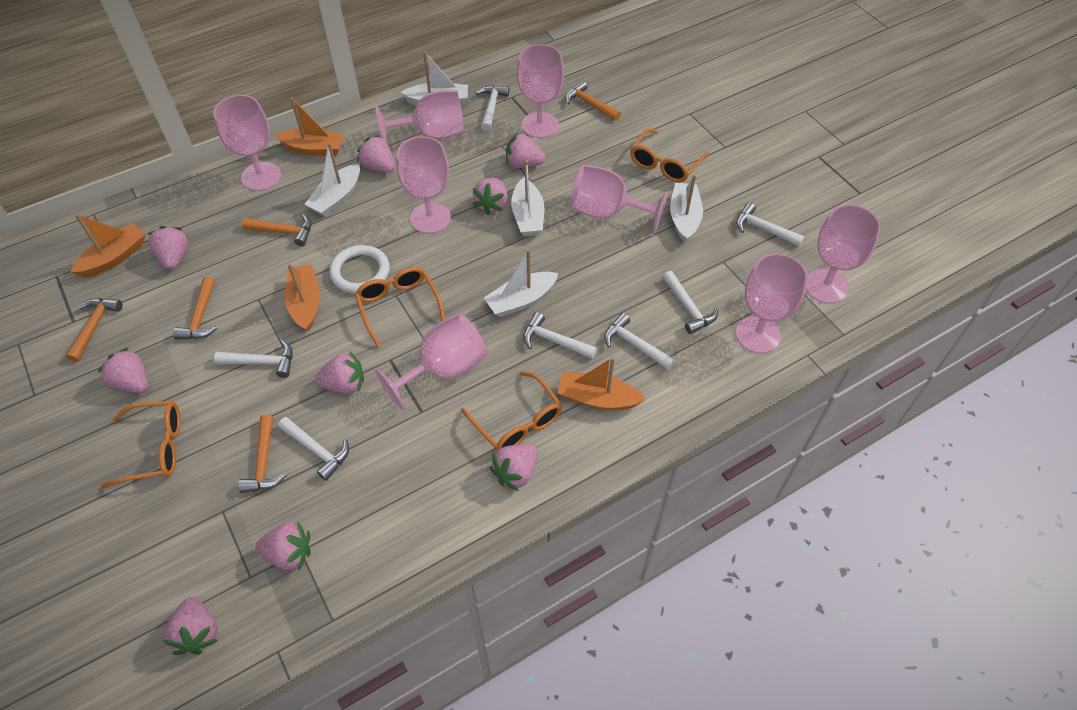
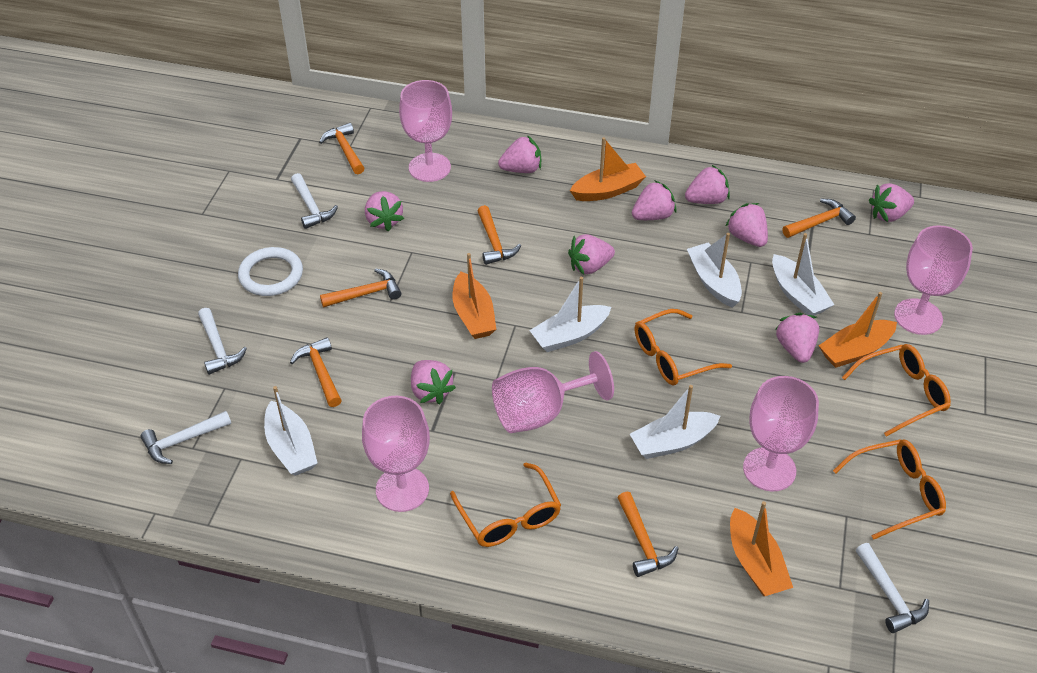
orange hammer: 5 -> 6
pink goblet: 8 -> 5
white hammer: 7 -> 4

